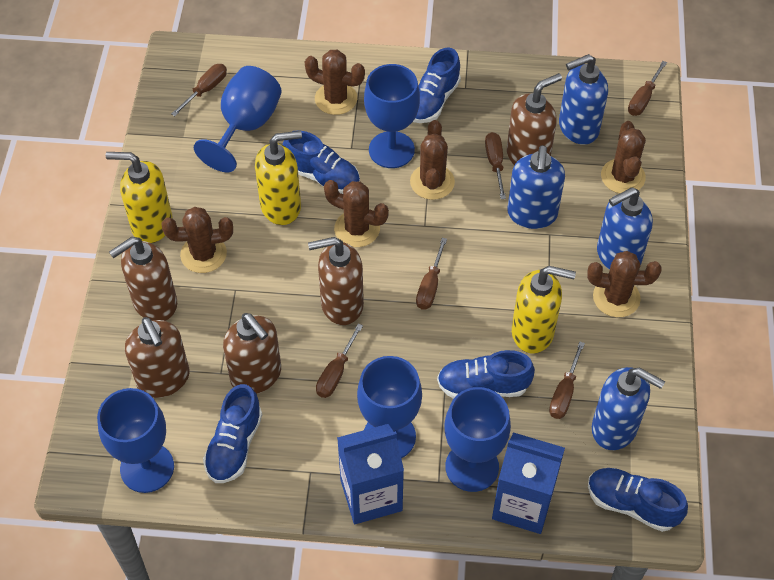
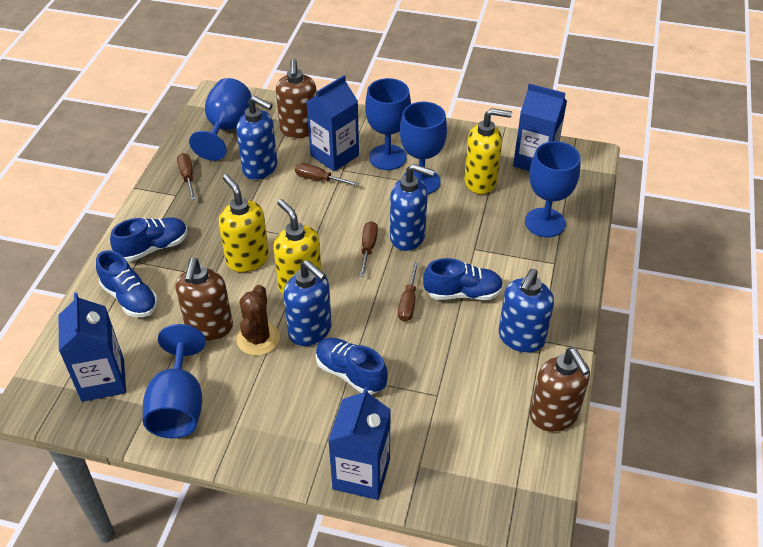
blue carton: 2 -> 4
blue shoe: 5 -> 4
brown cactus: 6 -> 1
brown screwdriver: 6 -> 4
brown soap dispenser: 5 -> 3

